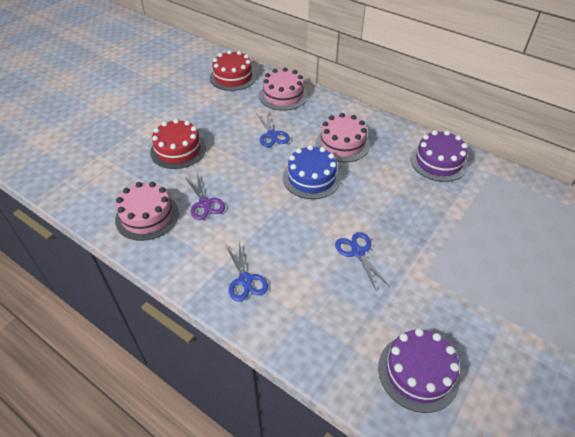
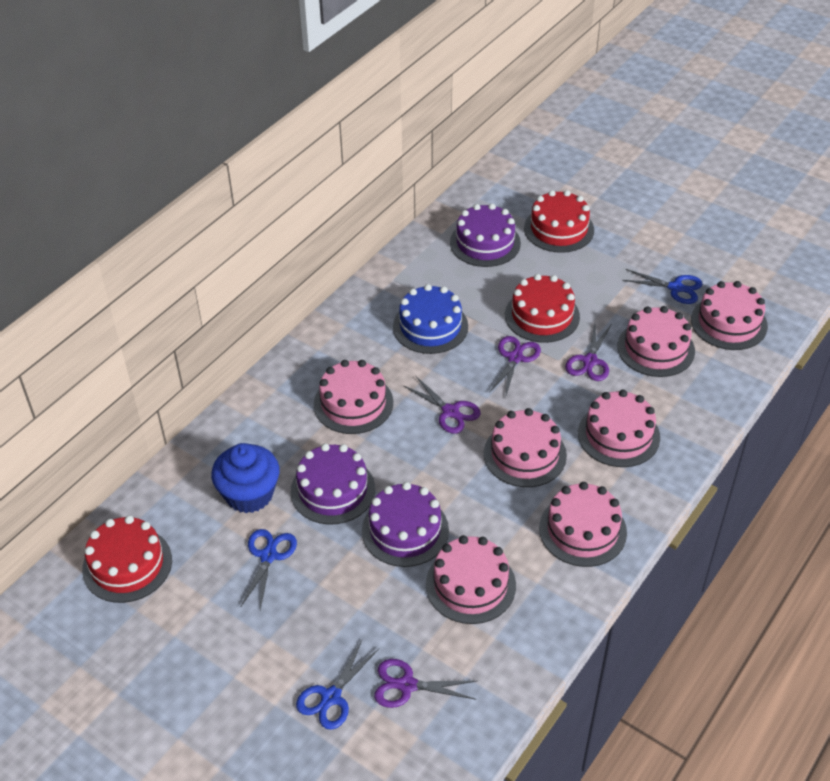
blue cupcake: 0 -> 1
pink cake: 3 -> 7
purple cake: 2 -> 3
purple scissors: 1 -> 4
red cake: 2 -> 3

